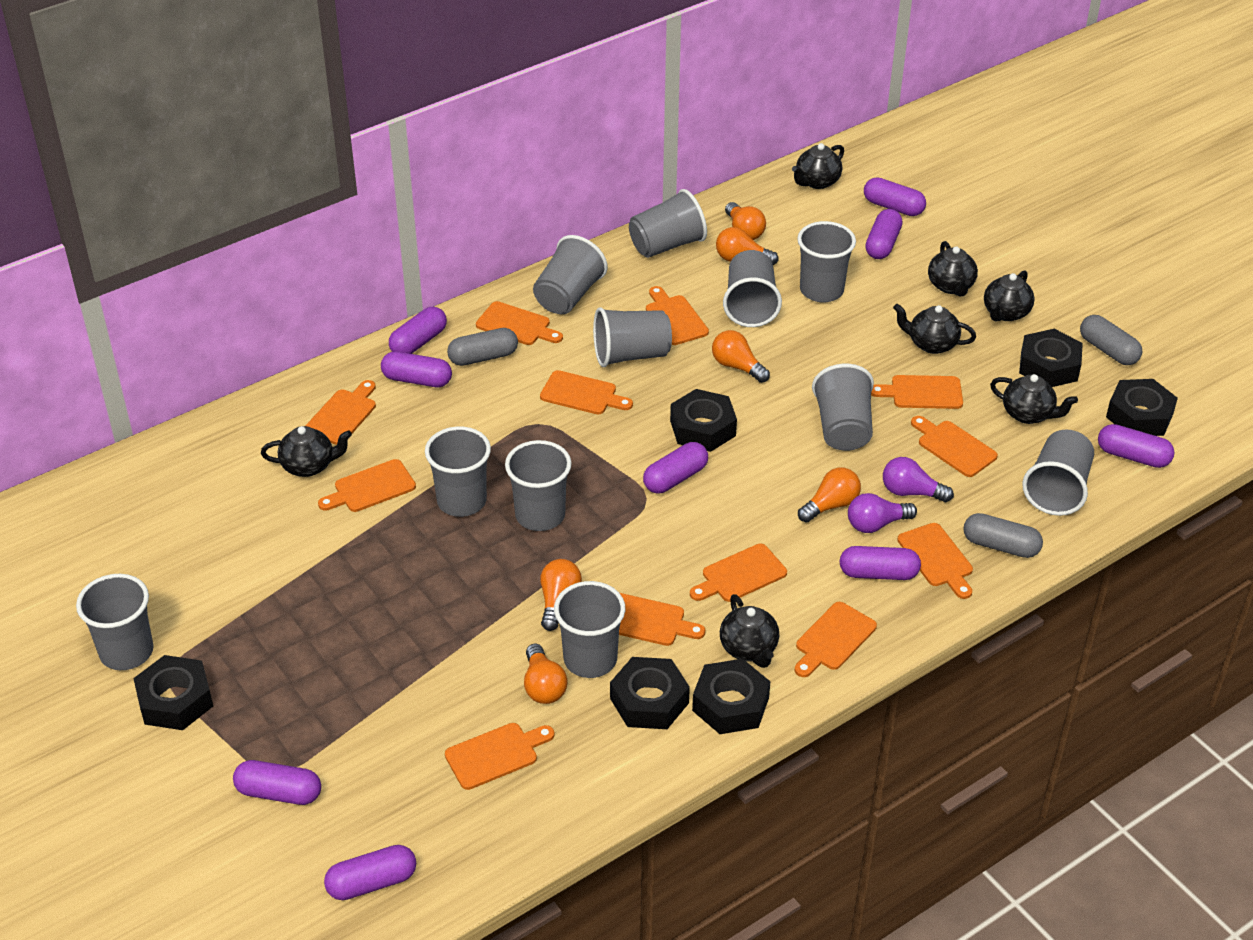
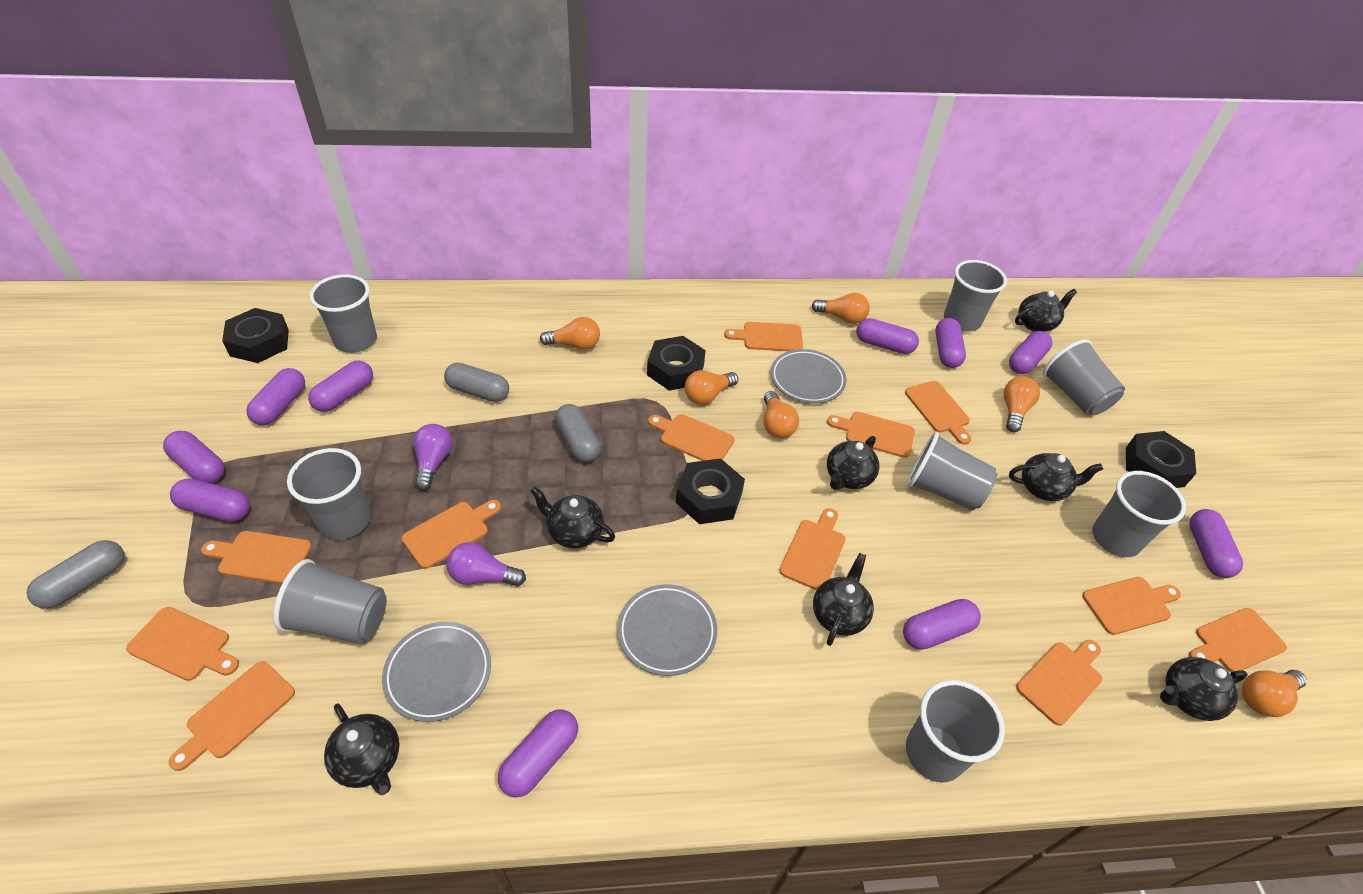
black nut: 6 -> 4
grey cup: 11 -> 8
grey plate: 0 -> 3
purple capsule: 9 -> 10

